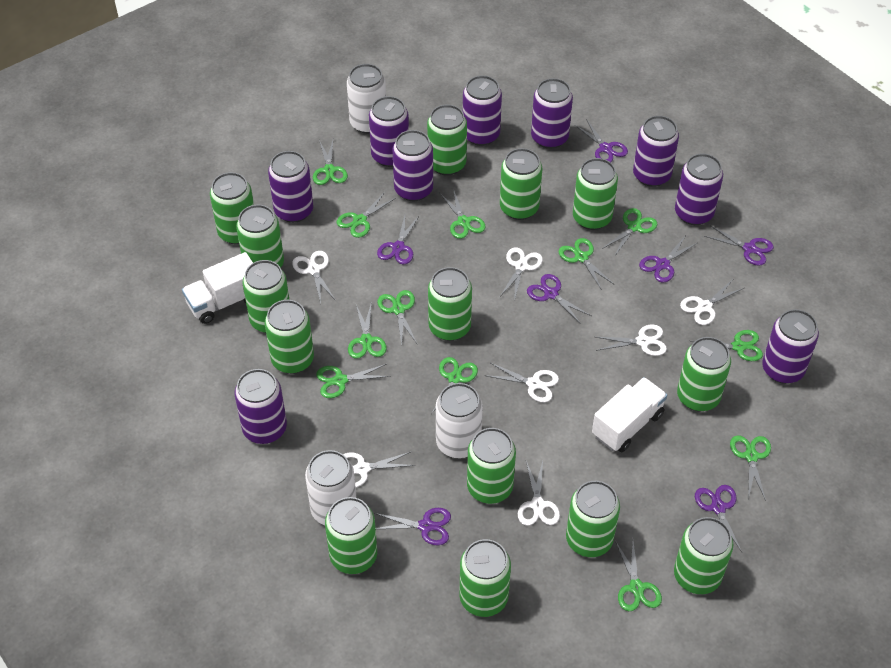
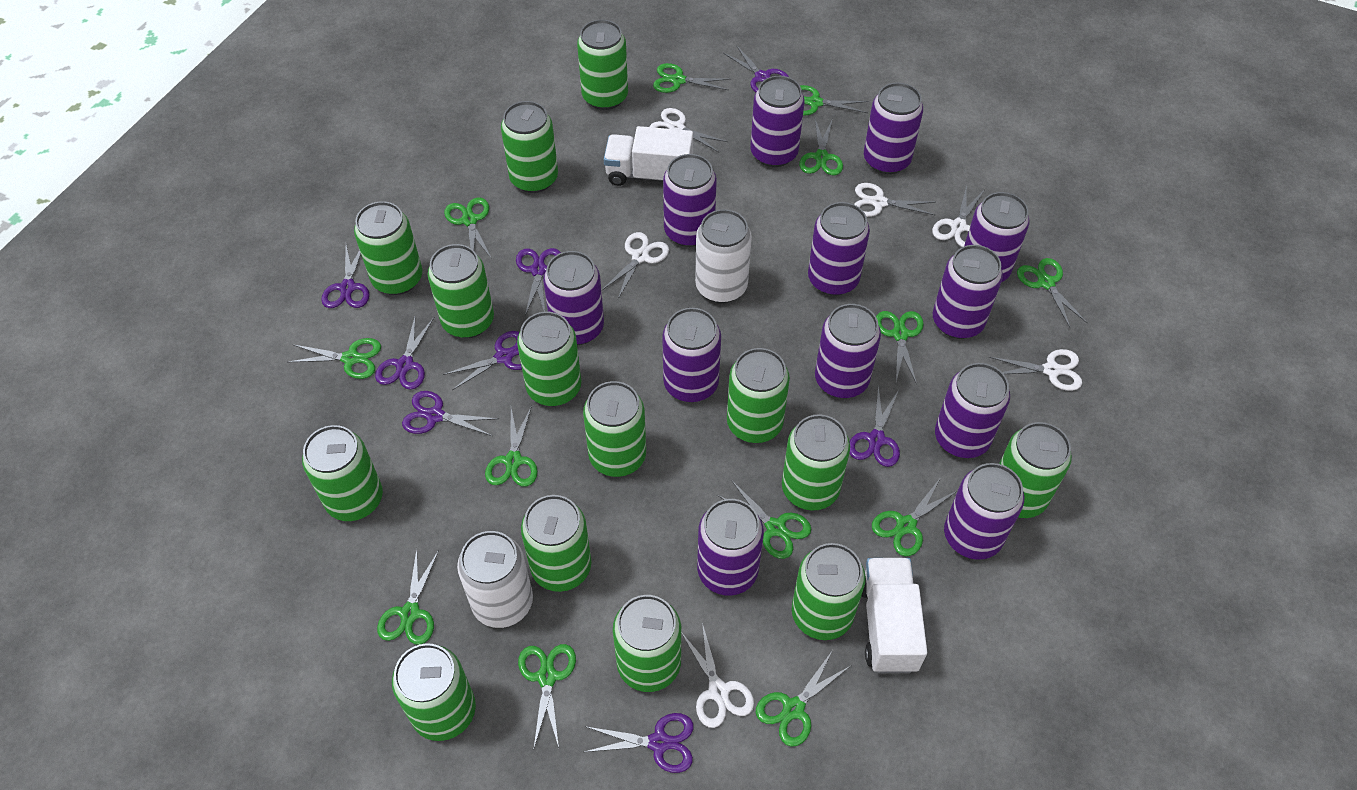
green scissors: 12 -> 13
purple can: 9 -> 12
purple scissors: 7 -> 8
white can: 3 -> 2
white scissors: 7 -> 6

